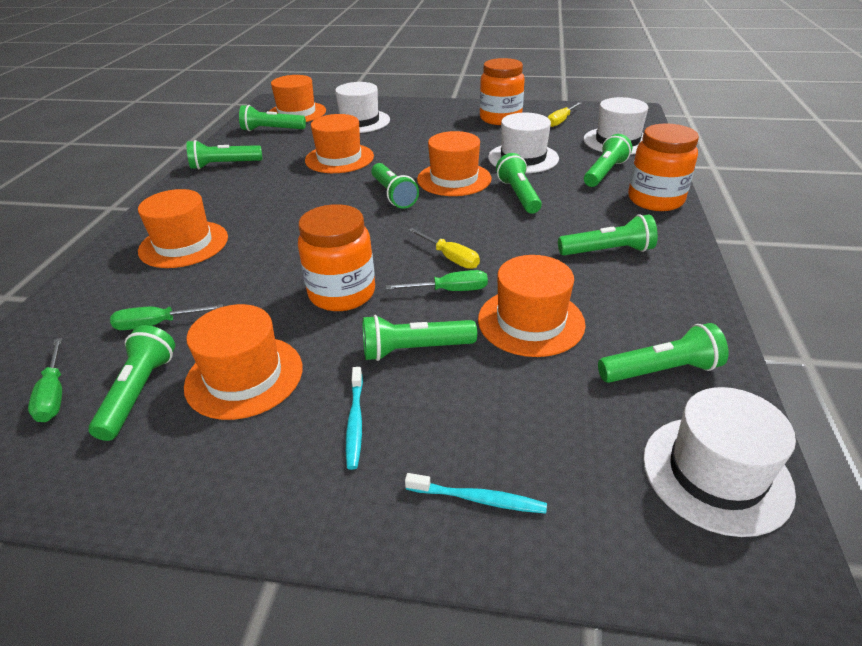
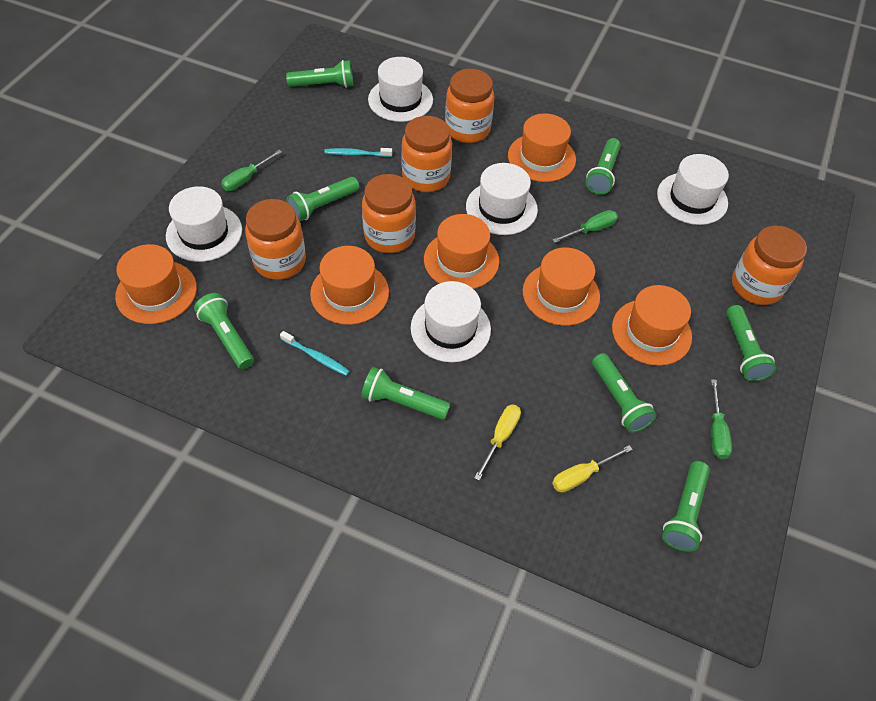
green flashlight: 9 -> 8
orange jar: 3 -> 5
white hat: 4 -> 5

